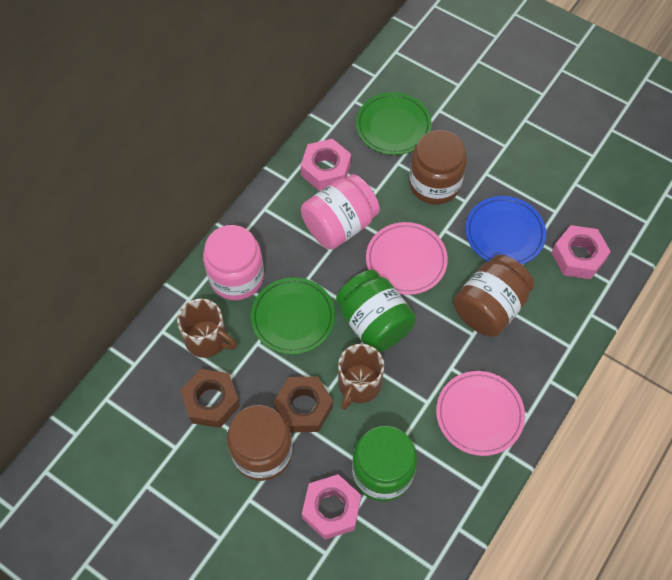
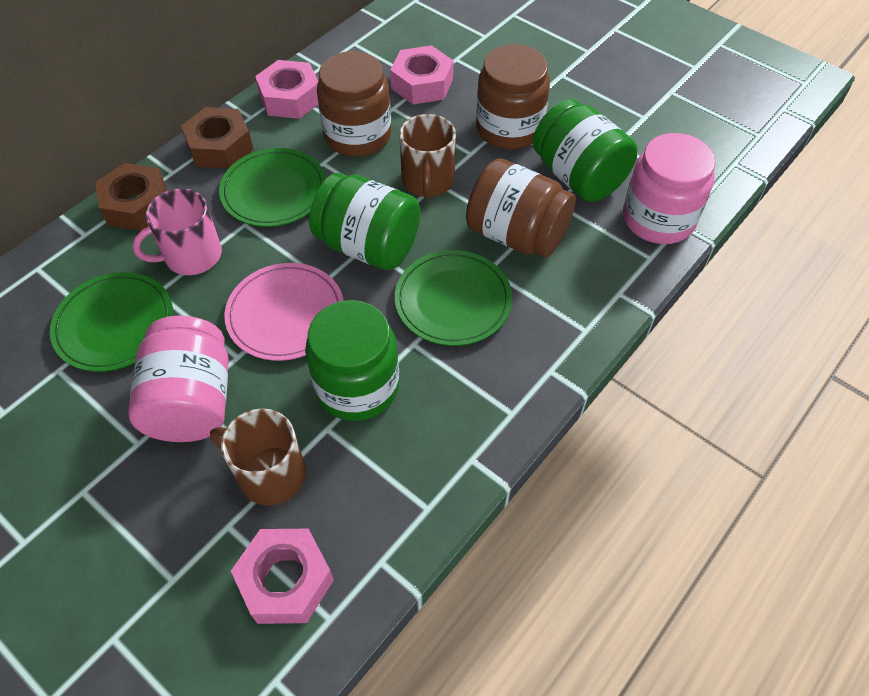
blue plate: 1 -> 0
green jar: 2 -> 3
green plate: 2 -> 3
pink mug: 0 -> 1
pink plate: 2 -> 1

